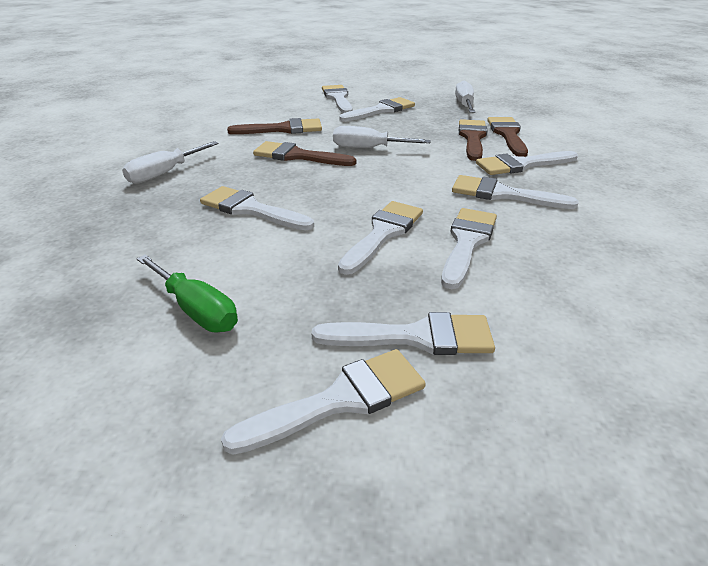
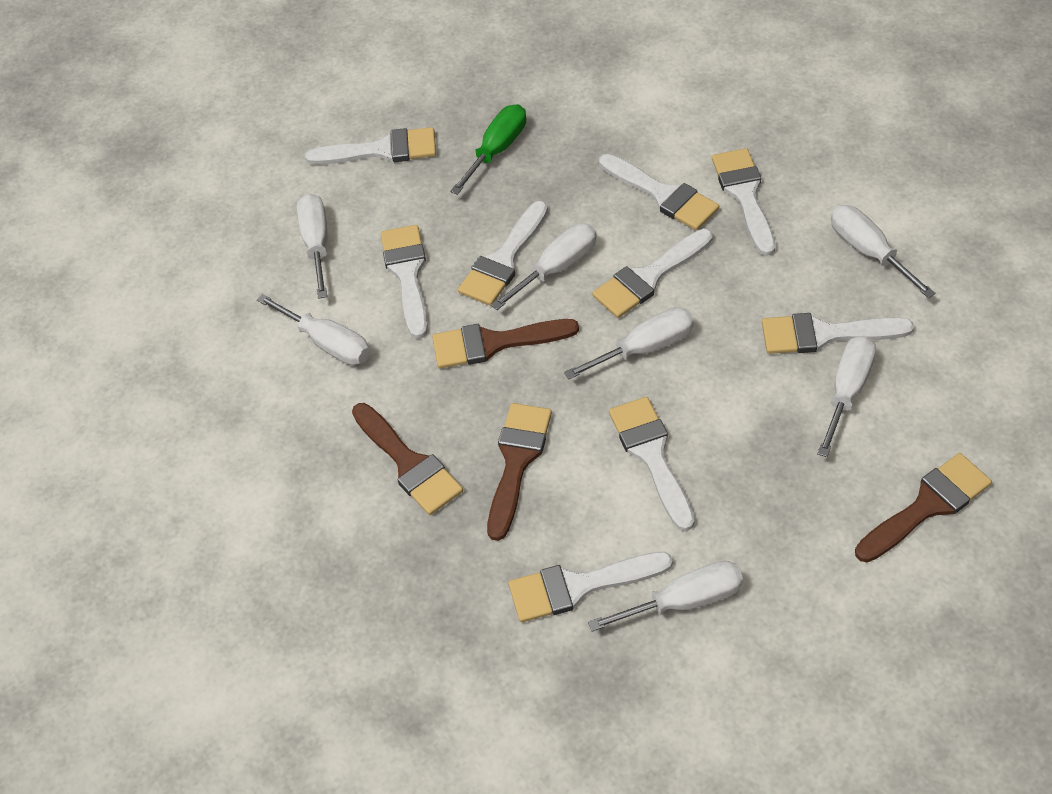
white screwdriver: 3 -> 7

